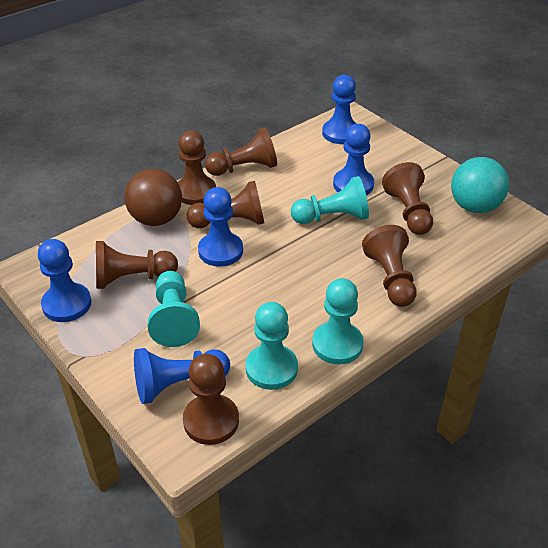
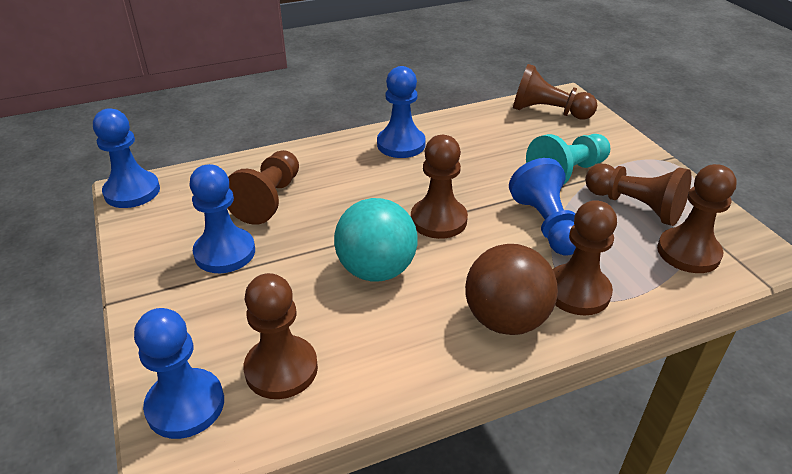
turquoise pawn: 4 -> 1

